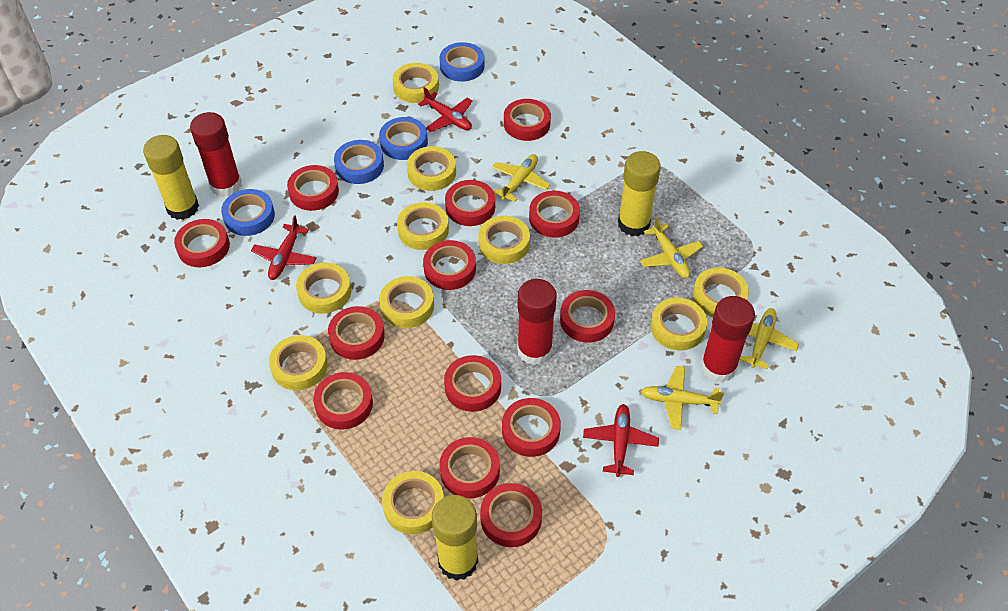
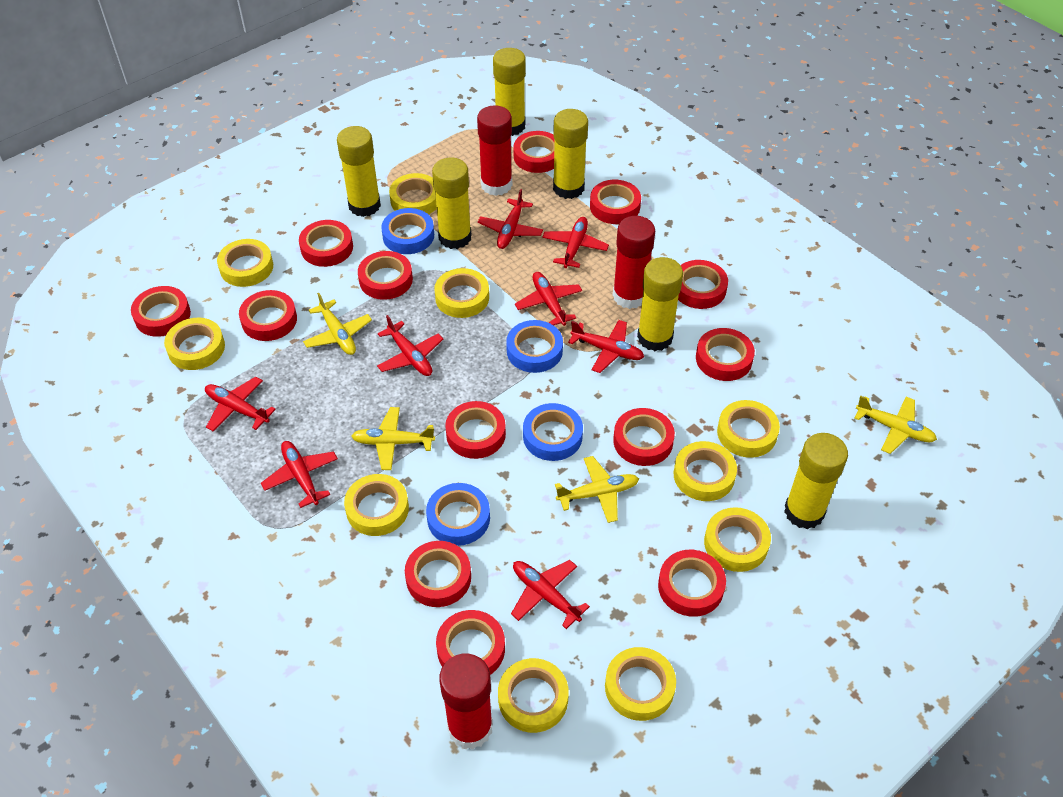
red plane: 3 -> 8
yellow glue stick: 3 -> 6

